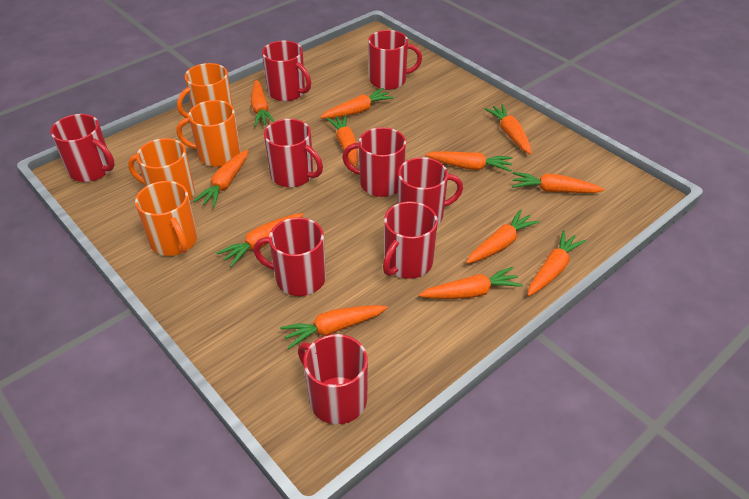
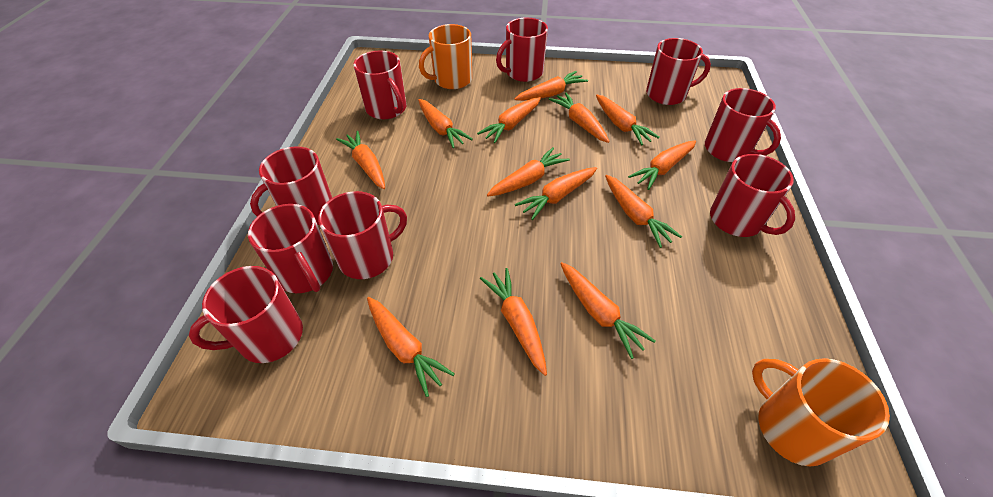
orange carrot: 12 -> 13
orange mug: 4 -> 2

